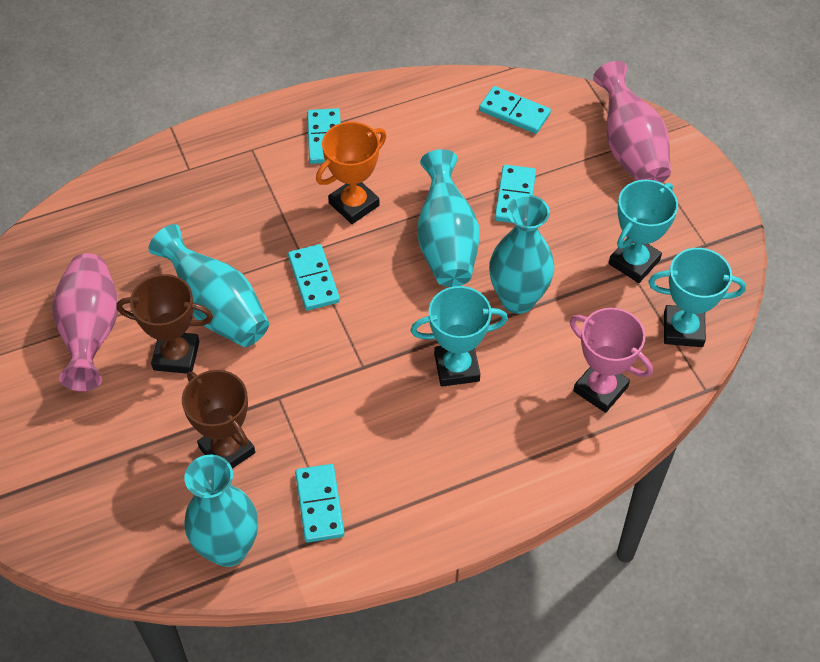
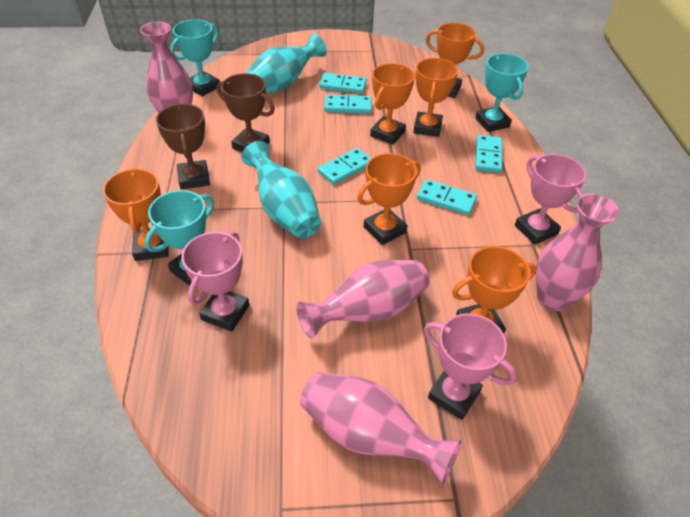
orange trophy: 1 -> 6
pink trophy: 1 -> 3
pink vase: 2 -> 4
turquoise vase: 4 -> 2

